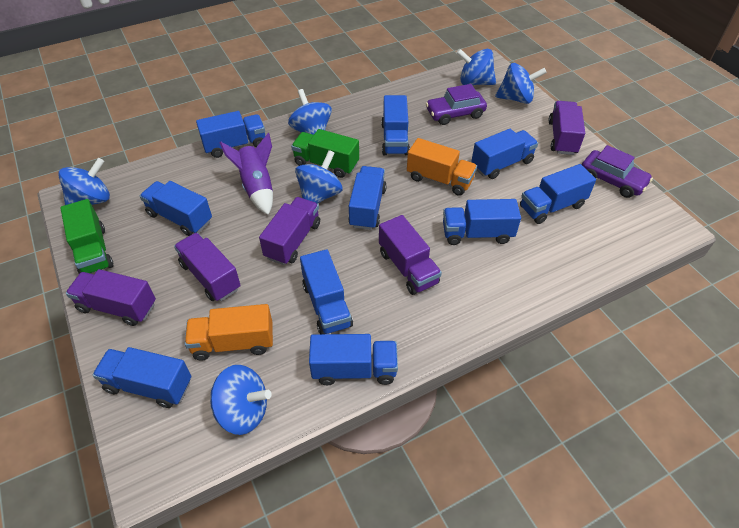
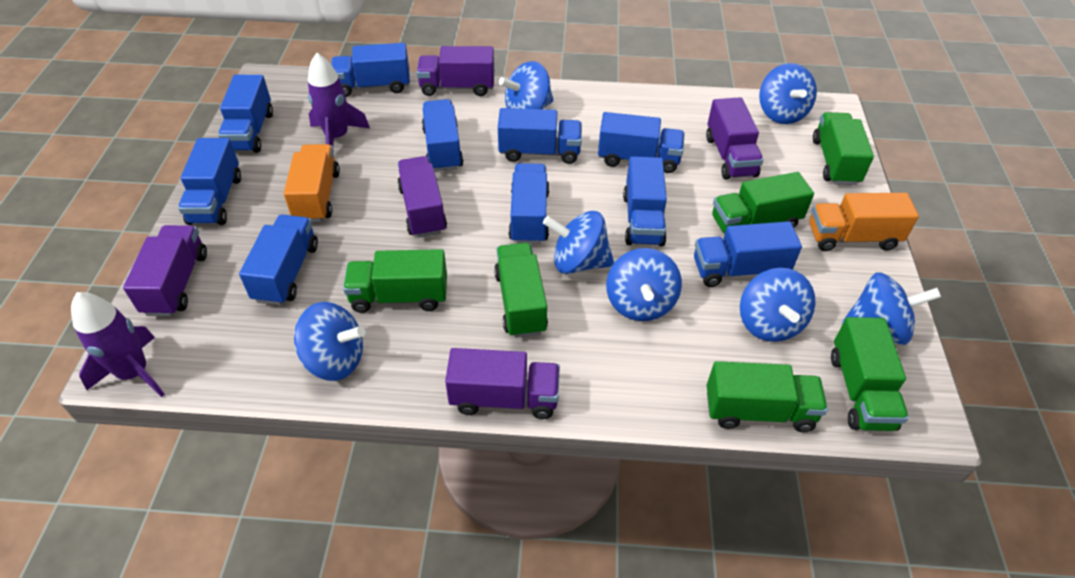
blue spinning top: 6 -> 7
green truck: 2 -> 6
purple car: 2 -> 0
purple rocket: 1 -> 2

